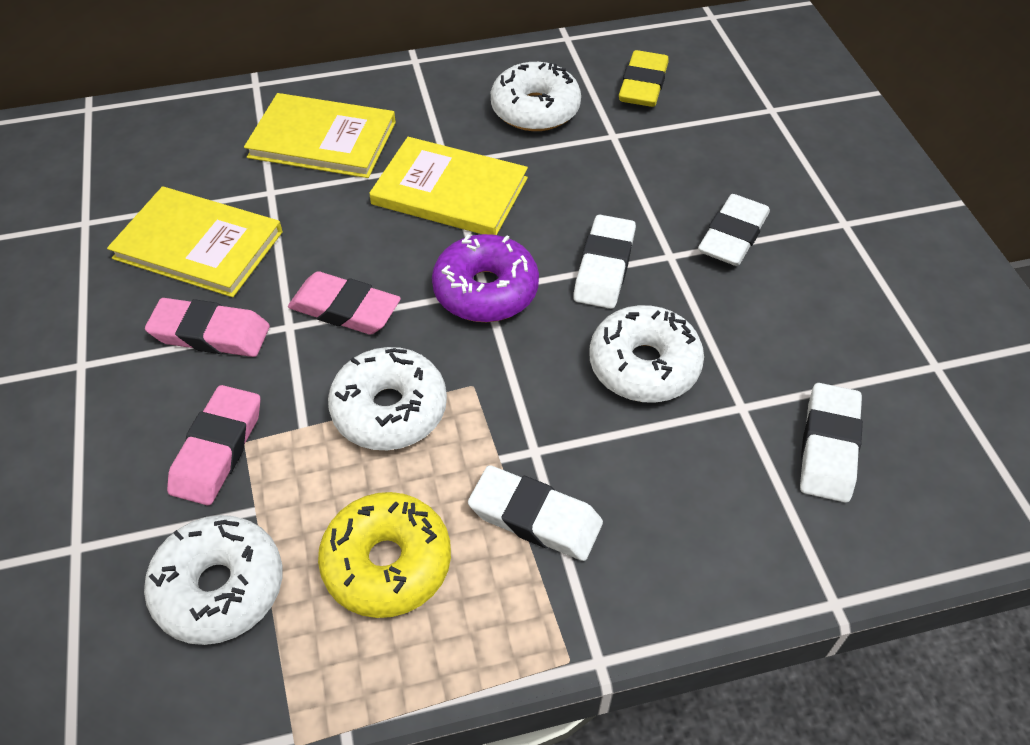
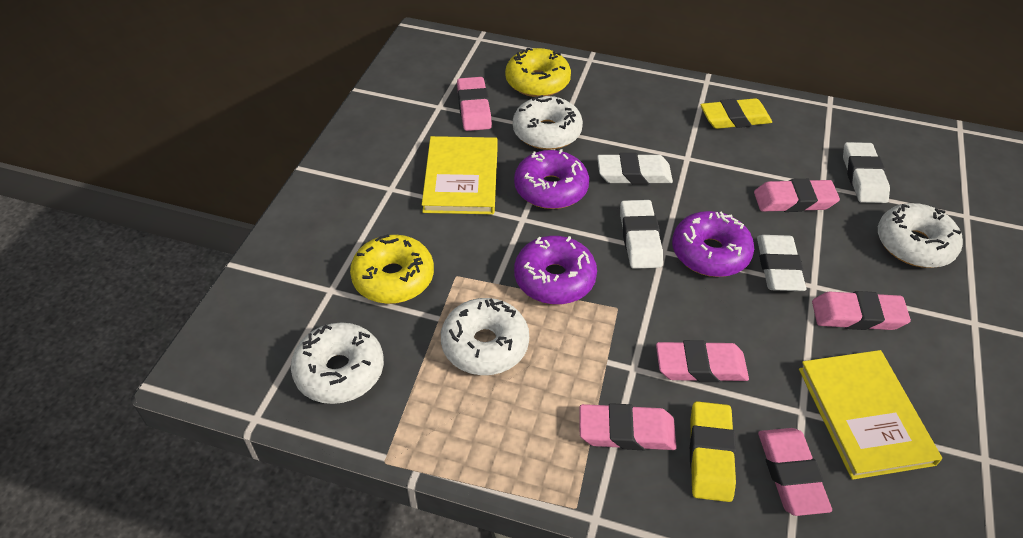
pink eraser: 3 -> 6
purple donut: 1 -> 3
yellow book: 3 -> 2
yellow donut: 1 -> 2
yellow eraser: 1 -> 2

